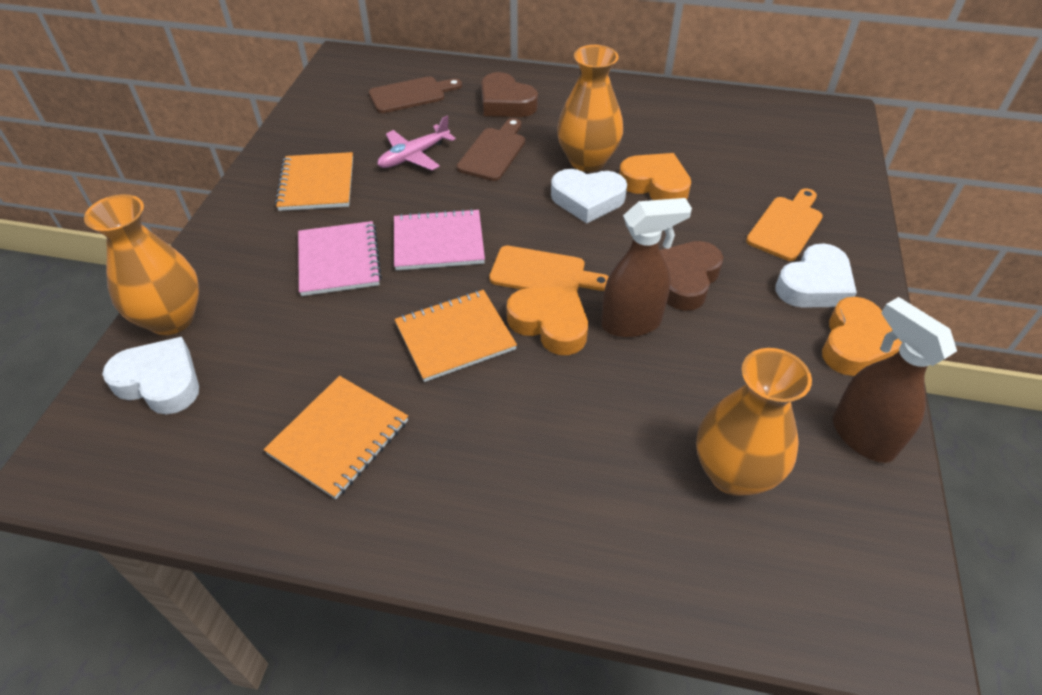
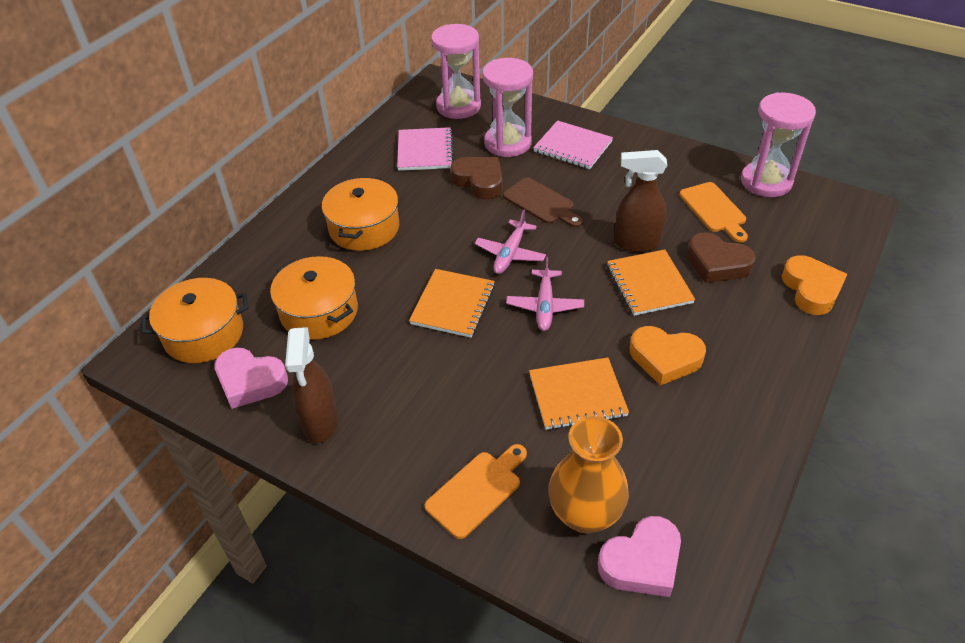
brown cutting board: 2 -> 1
orange heart: 3 -> 2
orange pot: 0 -> 3
orange vase: 3 -> 1
pink heart: 0 -> 2
pink hourglass: 0 -> 3
pink plane: 1 -> 2
white heart: 3 -> 0

